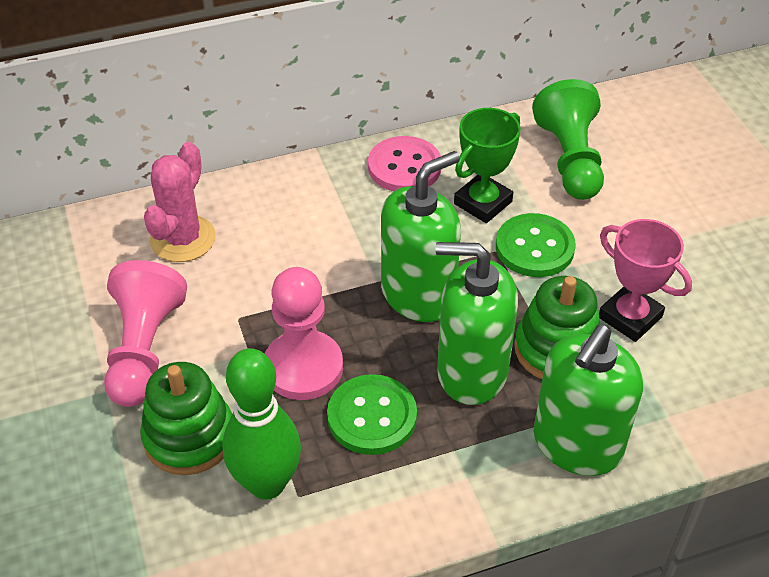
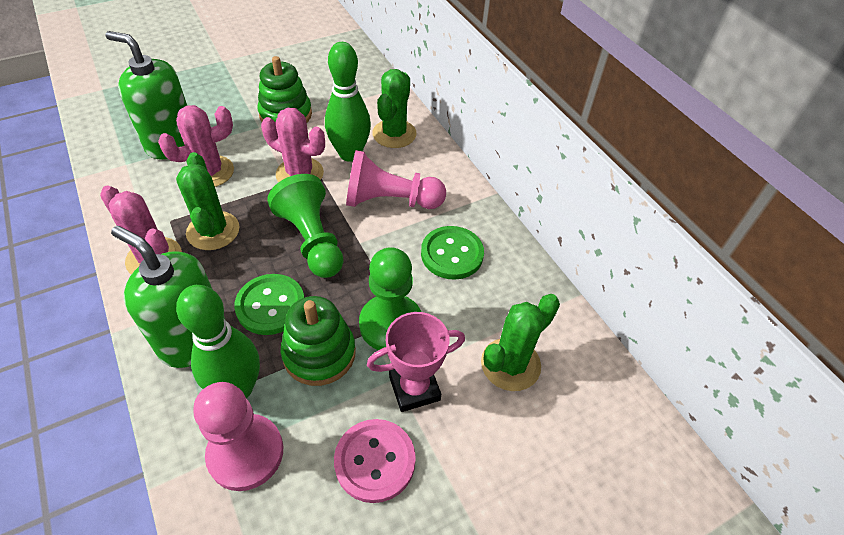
green bowling pin: 1 -> 2
green cactus: 0 -> 3
green pawn: 1 -> 2
green soap dispenser: 3 -> 2
green trophy: 1 -> 0
pink cactus: 1 -> 3

